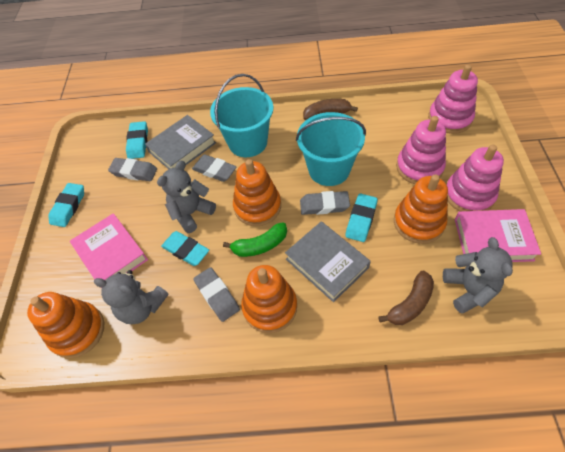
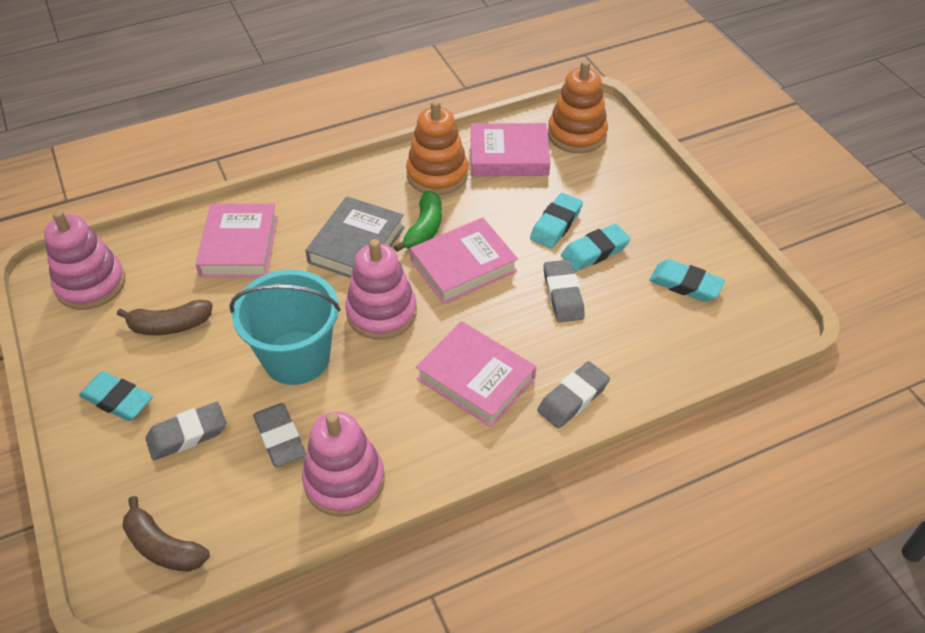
grey book: 2 -> 1
grey teddy bear: 3 -> 0
orange stacking toy: 4 -> 2
pink book: 2 -> 4
turquoise bucket: 2 -> 1

